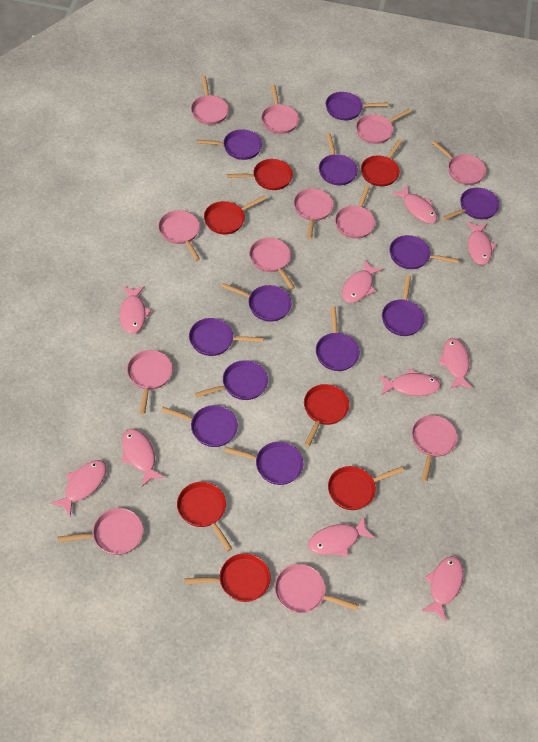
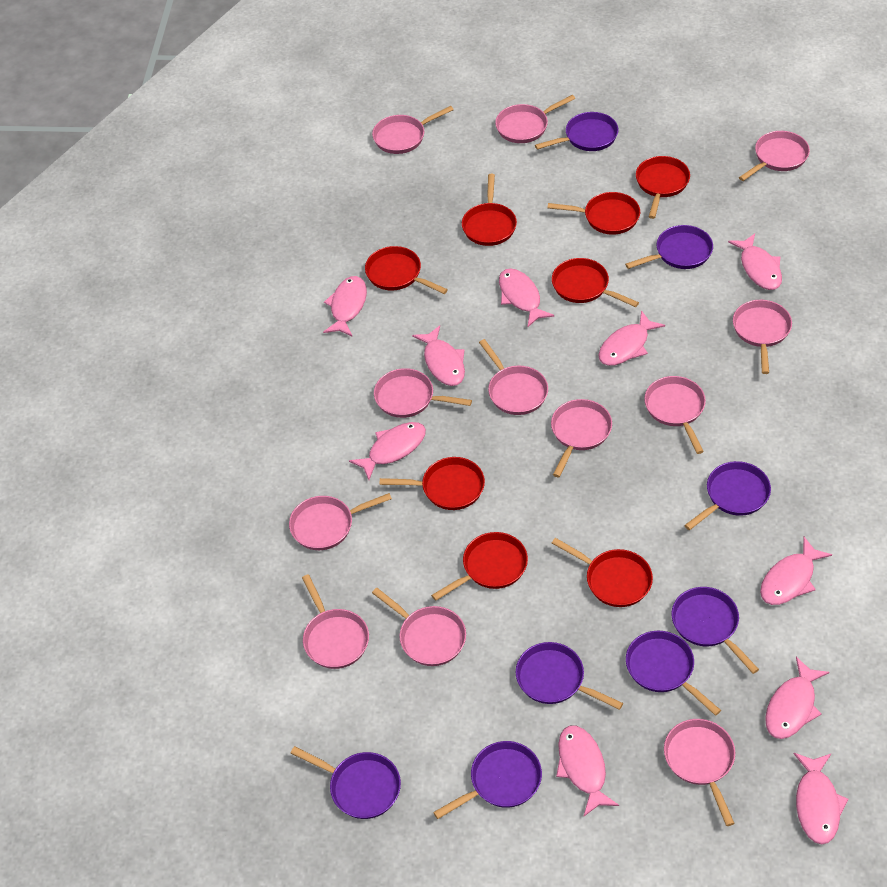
purple pan: 12 -> 8
red pan: 7 -> 8

